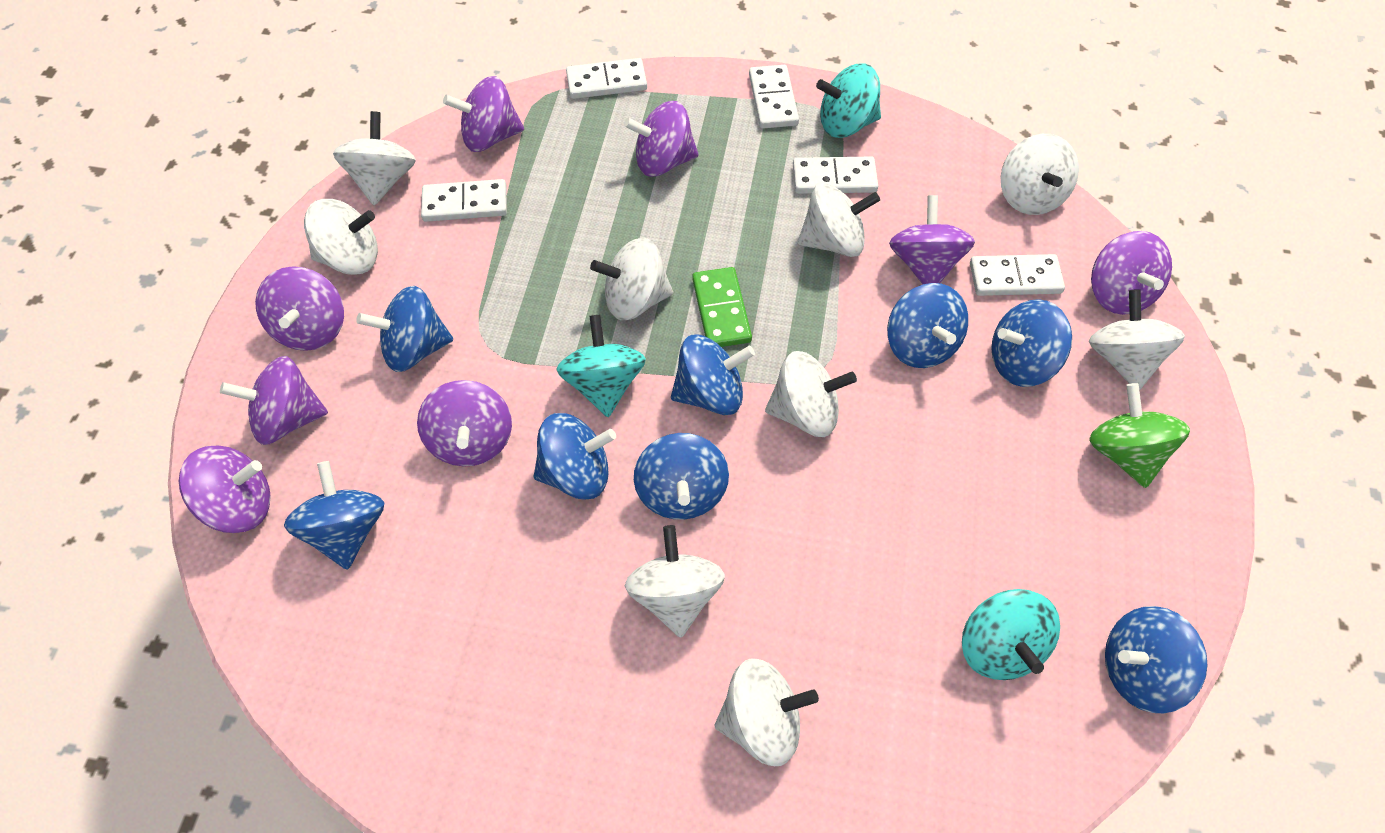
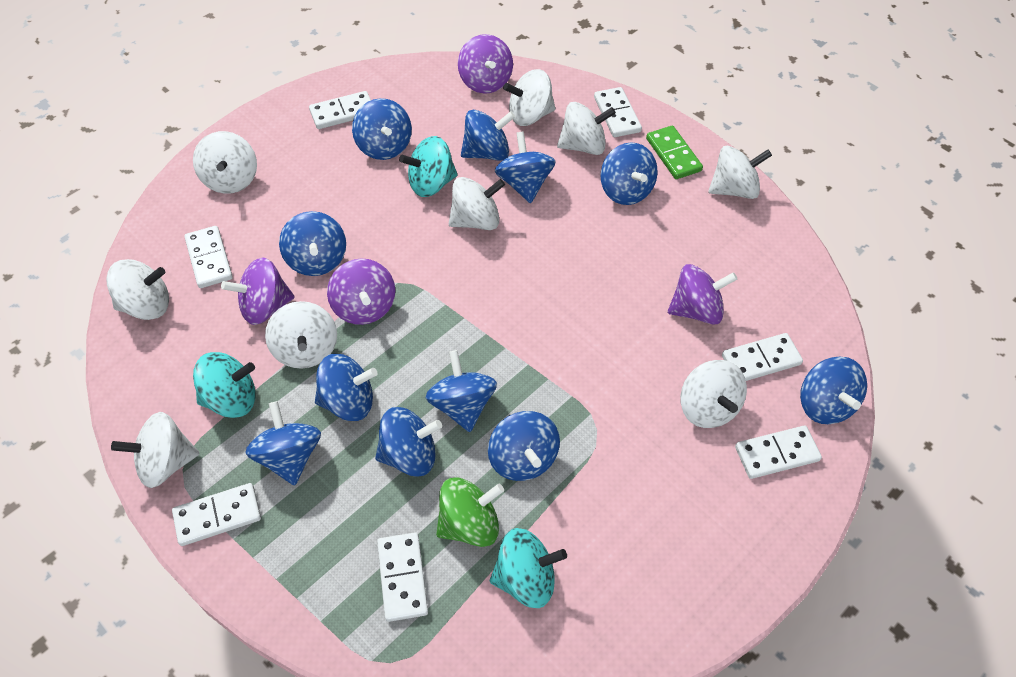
blue spinning top: 8 -> 11
purple spinning top: 8 -> 4
white domino: 5 -> 7

